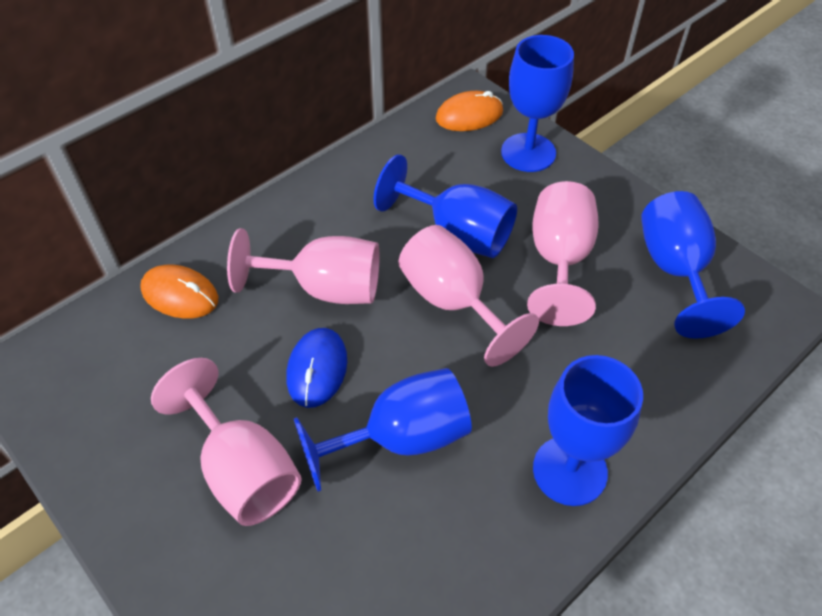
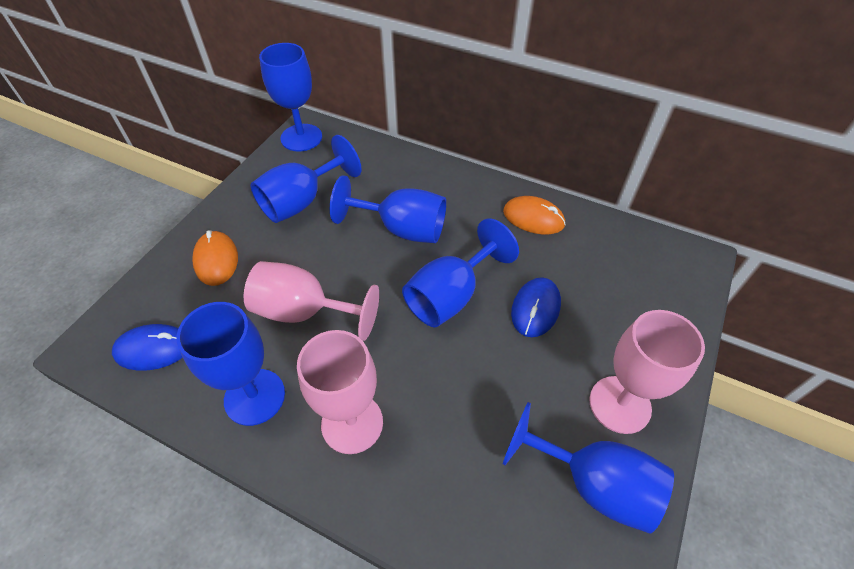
blue goblet: 5 -> 6
blue mouse: 1 -> 2
pink goblet: 4 -> 3

